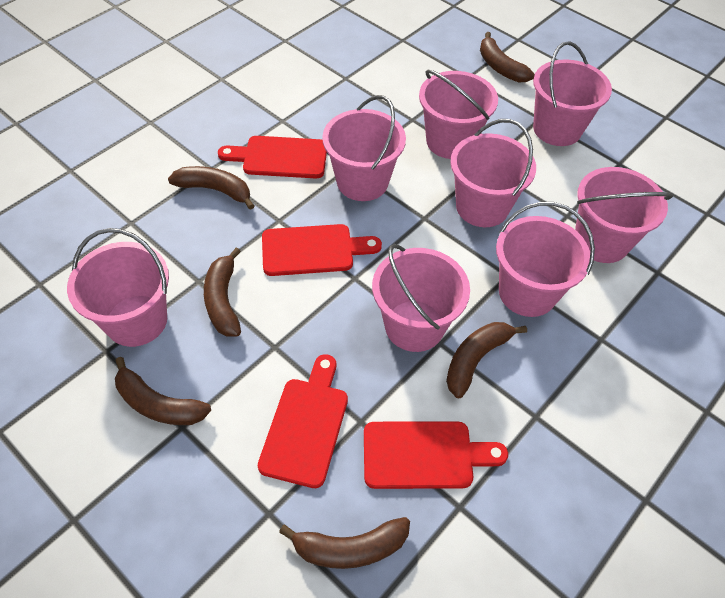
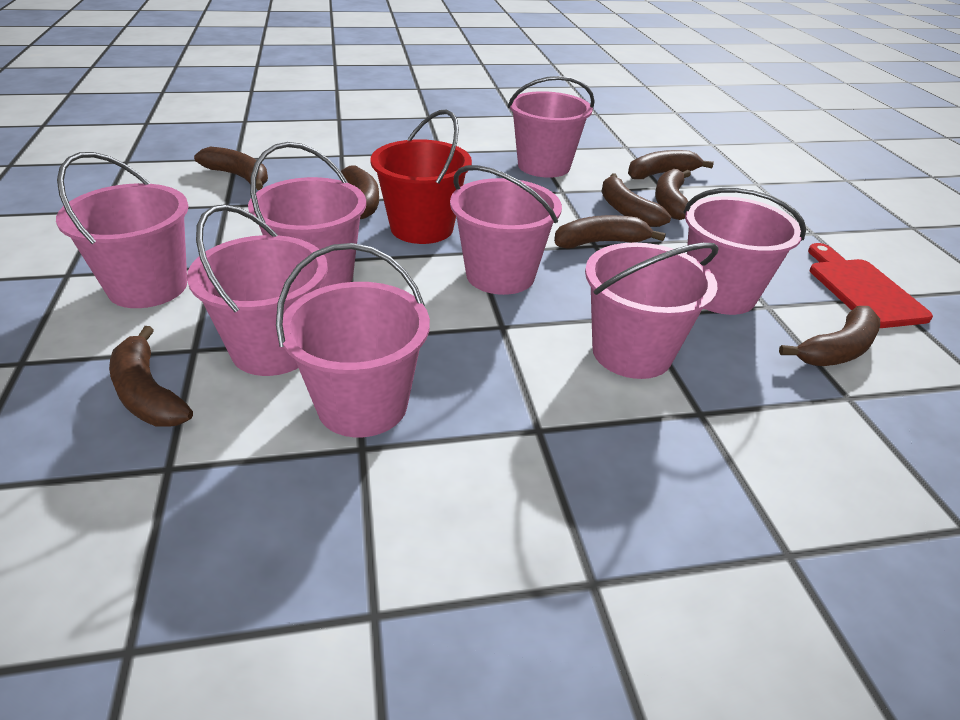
brown banana: 6 -> 8
red bucket: 0 -> 1
red cutting board: 4 -> 1

